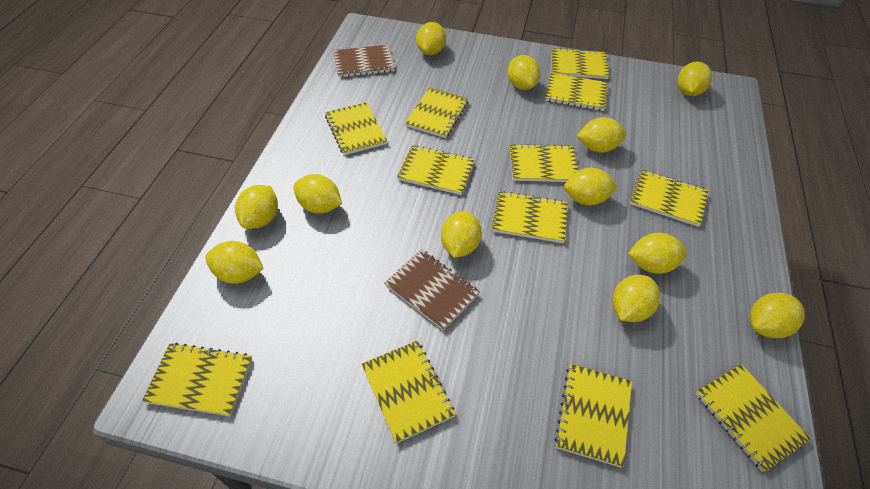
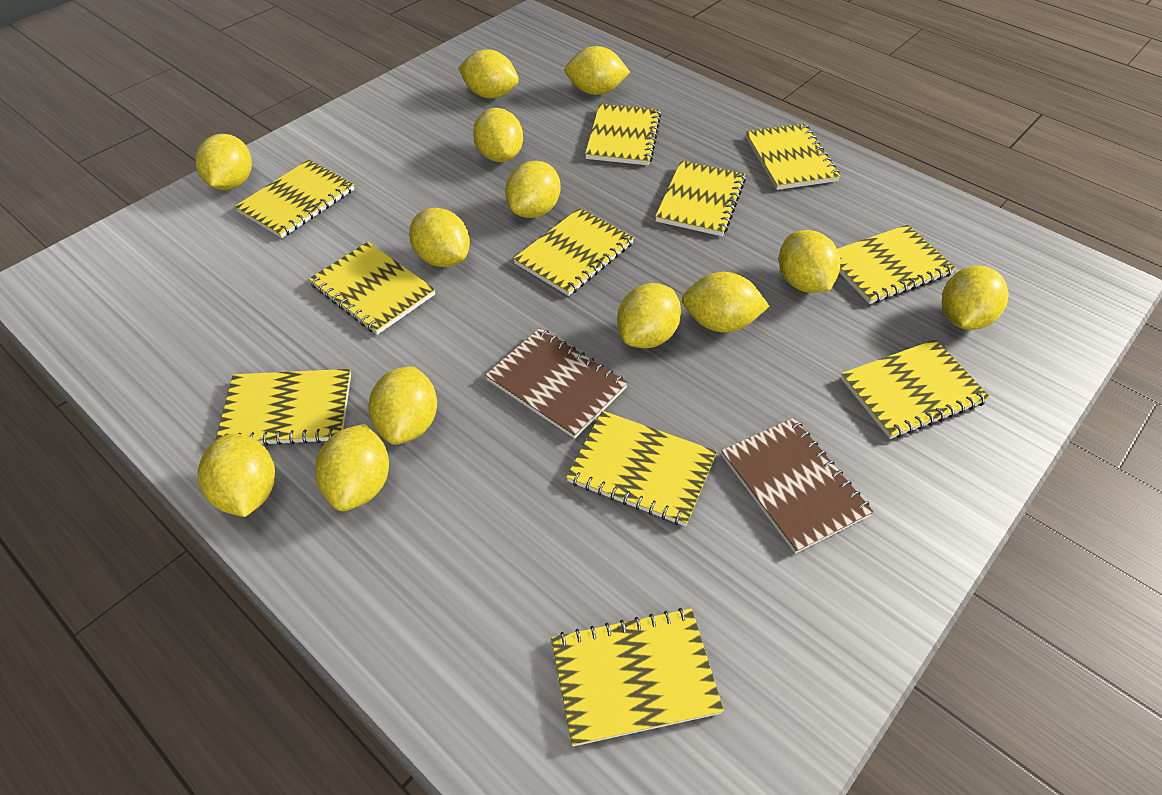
yellow lemon: 12 -> 13
yellow notebook: 12 -> 11

